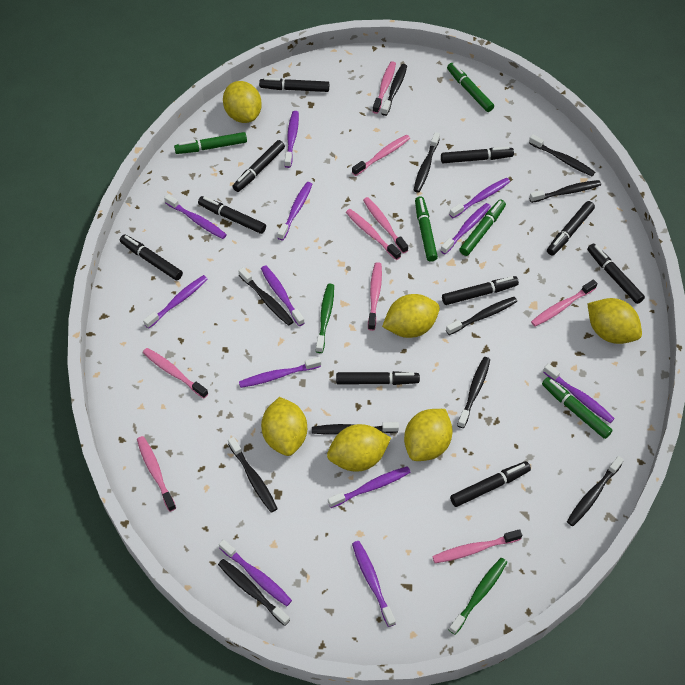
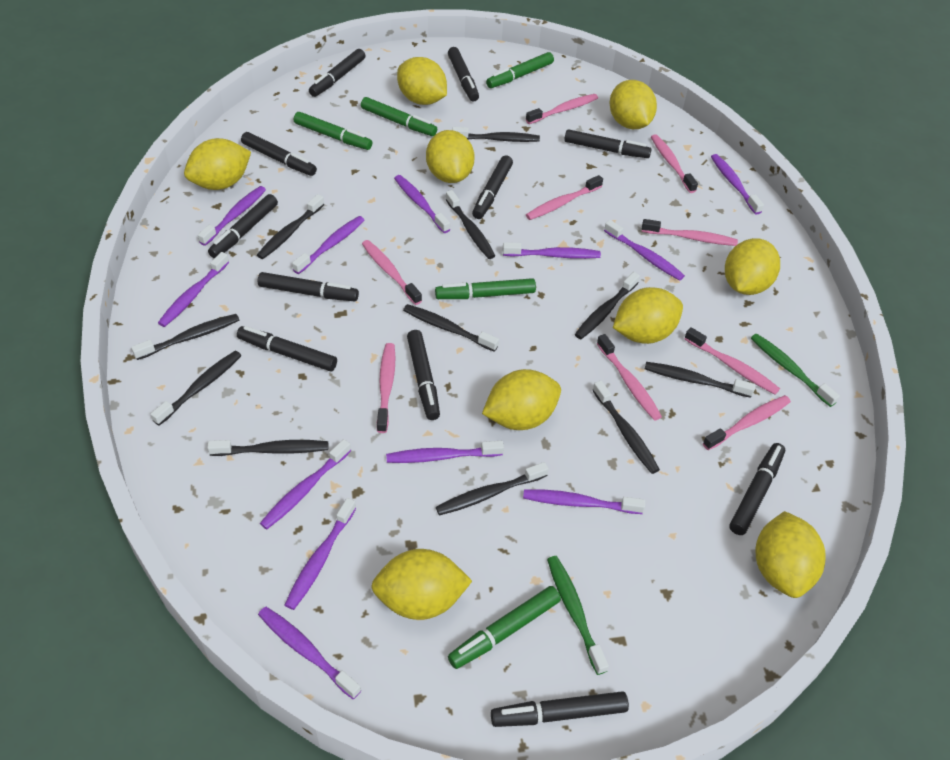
black marker: 10 -> 11
yellow lemon: 6 -> 9

